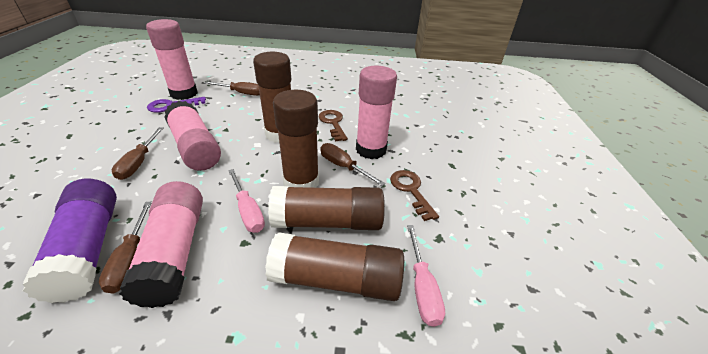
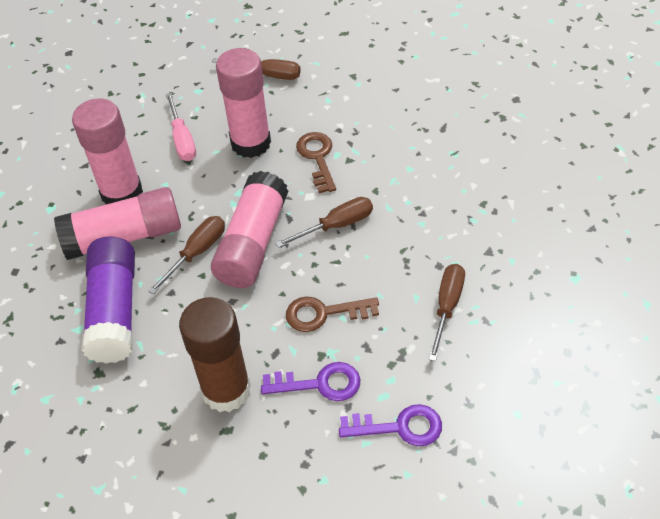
brown glue stick: 4 -> 1
pink screwdriver: 2 -> 1
purple key: 1 -> 2

